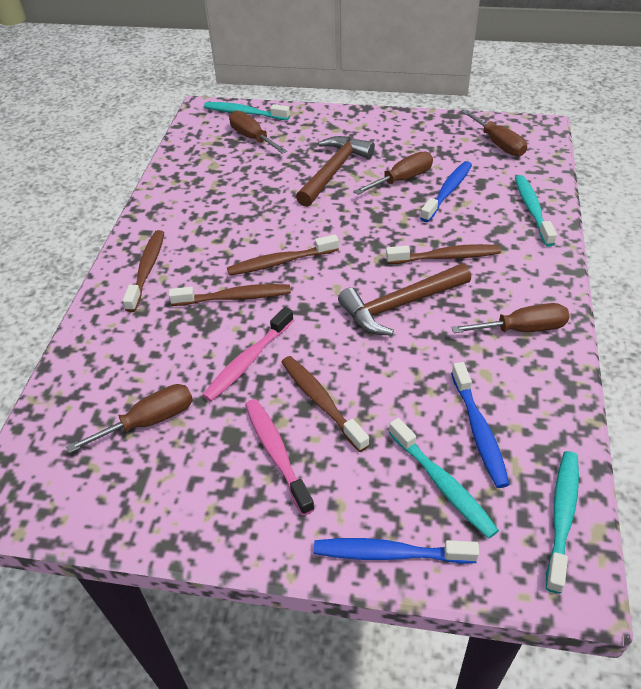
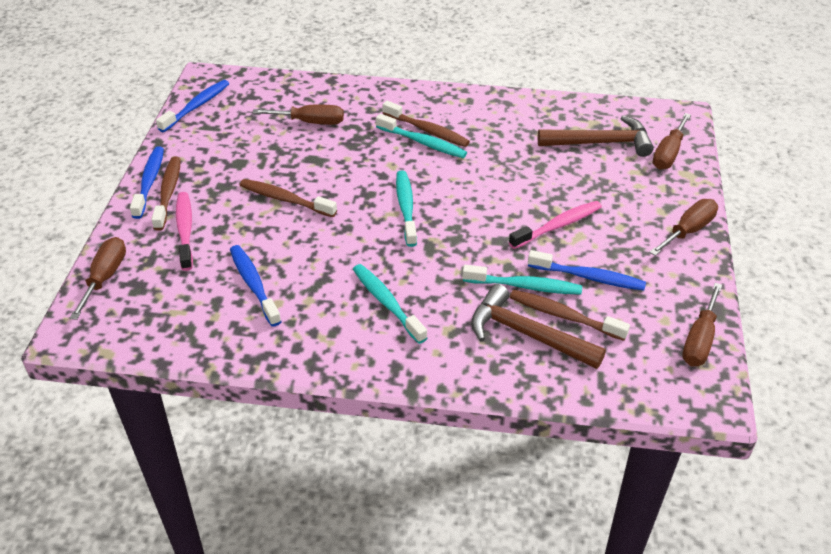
blue toothbrush: 3 -> 4
brown toothbrush: 5 -> 4

